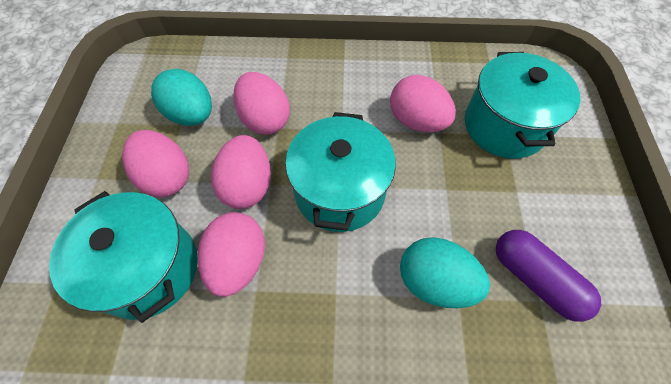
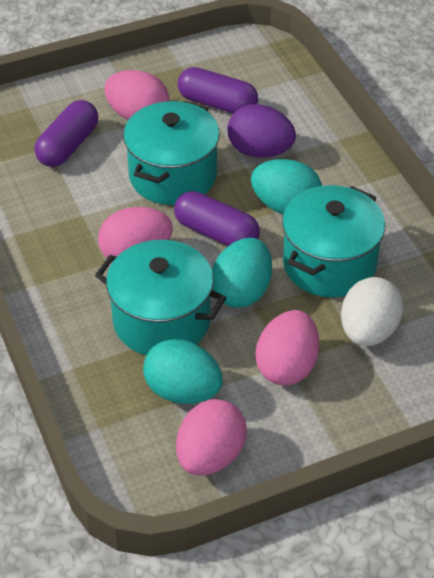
pink egg: 5 -> 4
purple capsule: 1 -> 3
purple egg: 0 -> 1
turquoise egg: 2 -> 3
white egg: 0 -> 1

